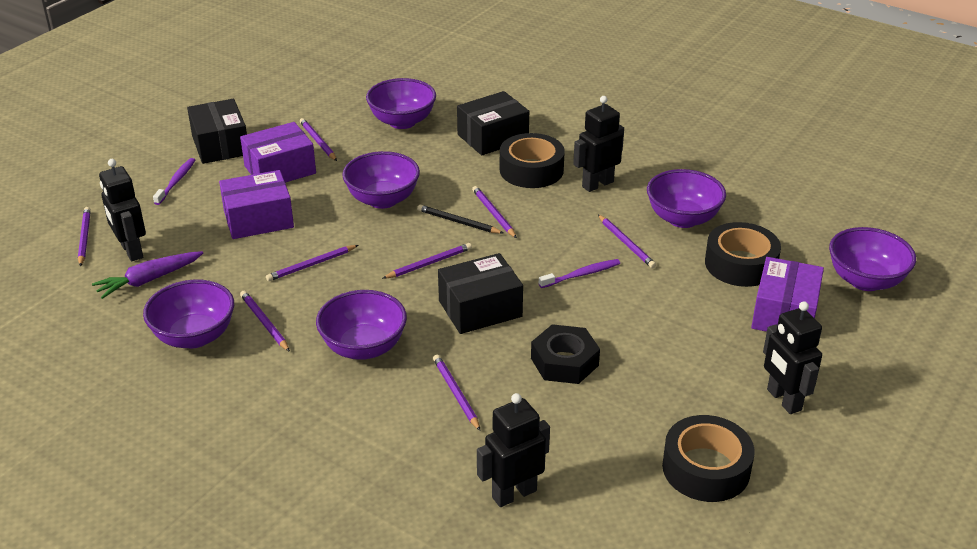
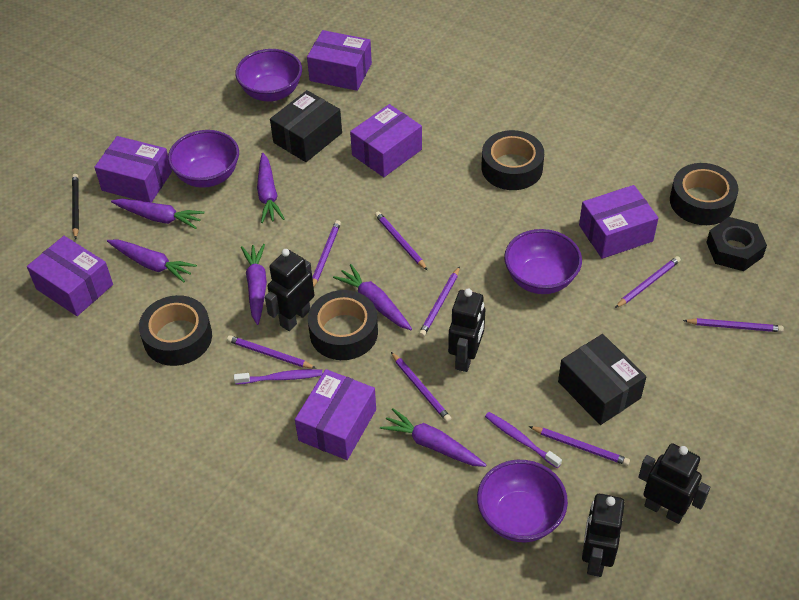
black box: 3 -> 2
black tape: 3 -> 4
purple bowl: 6 -> 4
purple box: 3 -> 6
purple carrot: 1 -> 6

